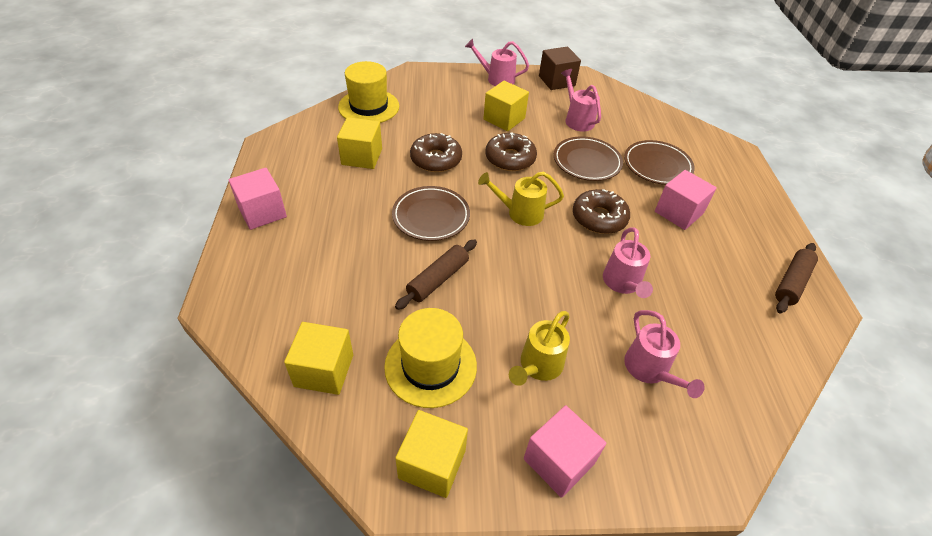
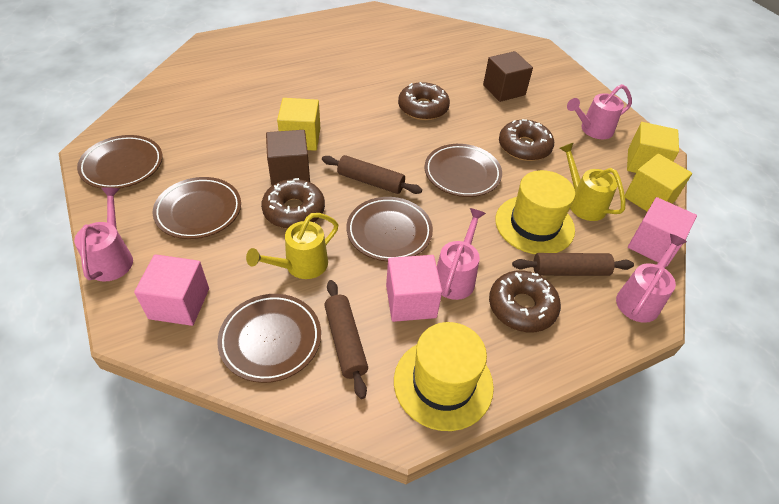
brown cube: 1 -> 2
brown donut: 3 -> 4
brown plate: 3 -> 5
brown rolling pin: 2 -> 3
yellow cube: 4 -> 3

